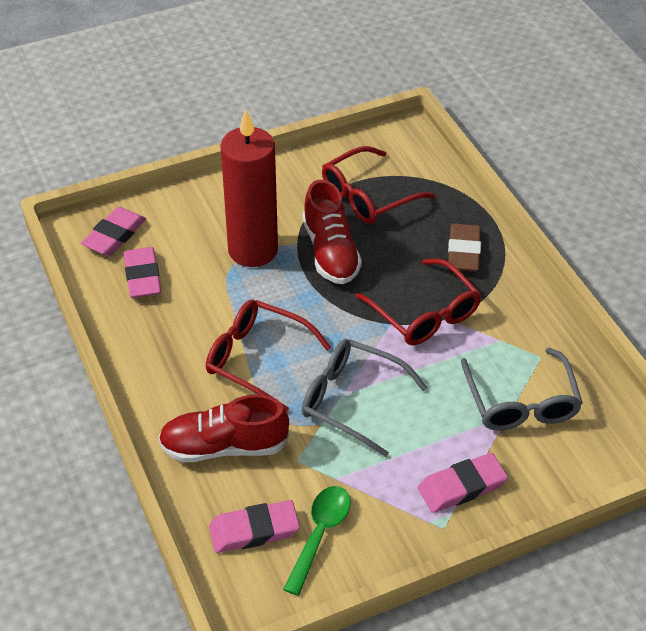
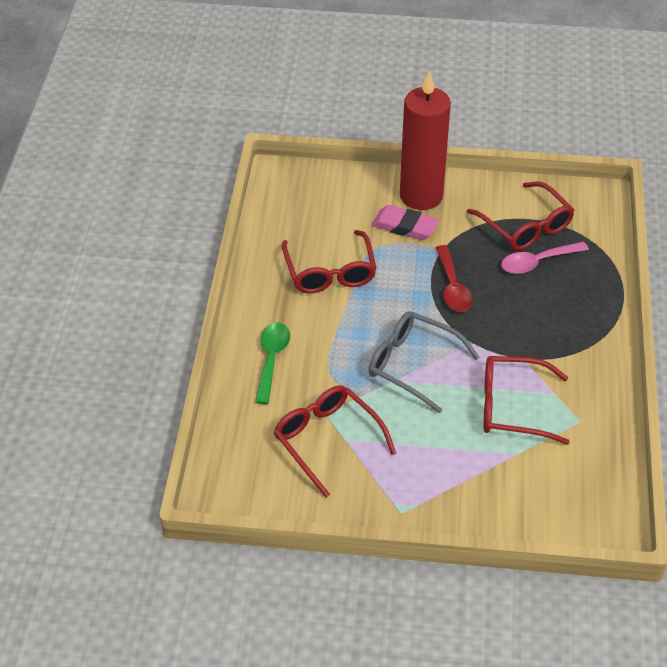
brown eraser: 1 -> 0
grey glasses: 2 -> 1
pink eraser: 4 -> 1
pink spoon: 0 -> 1
red glasses: 3 -> 4
red shoe: 2 -> 0
red spoon: 0 -> 1

